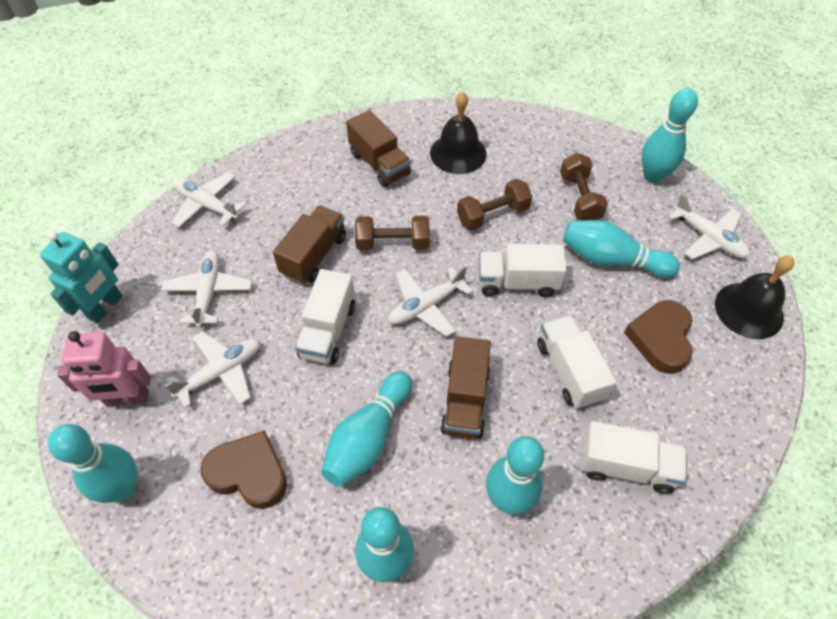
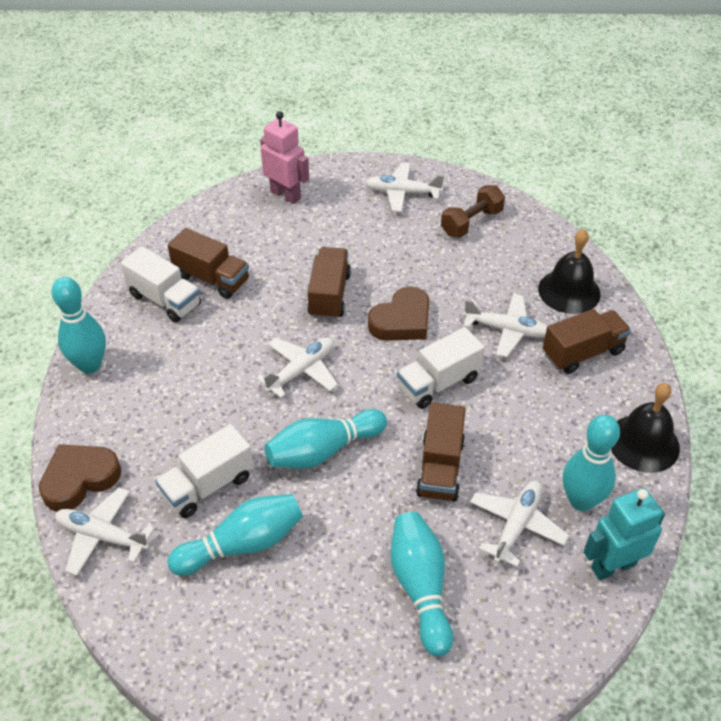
brown dumbbell: 3 -> 1
brown truck: 3 -> 4
turquoise bowling pin: 6 -> 5
white truck: 4 -> 3

